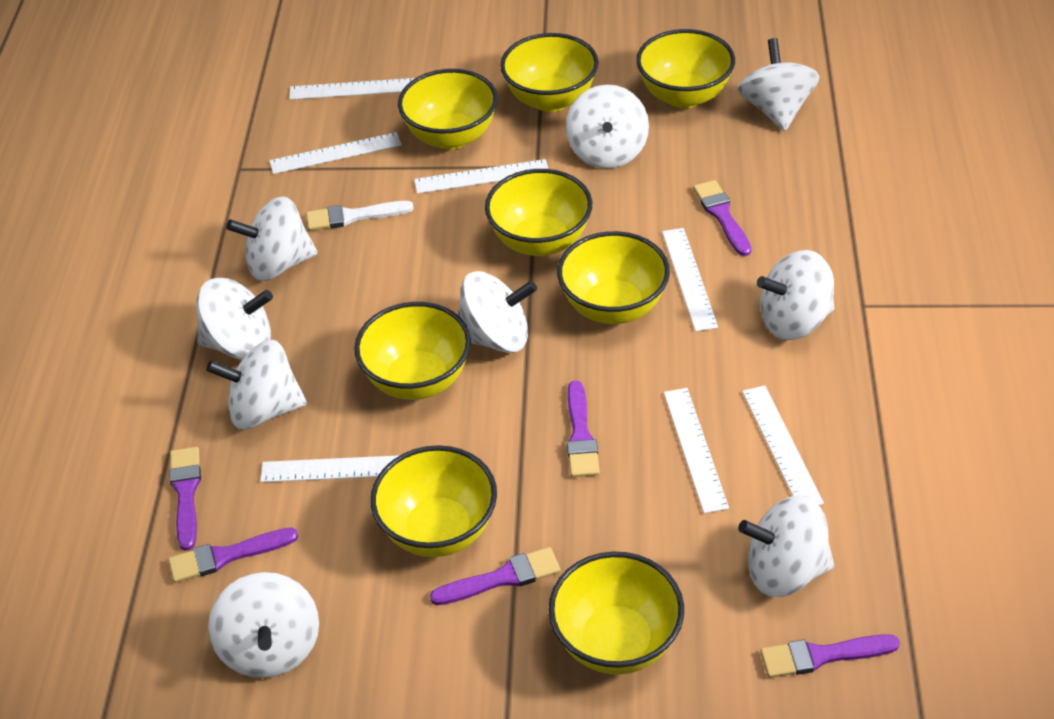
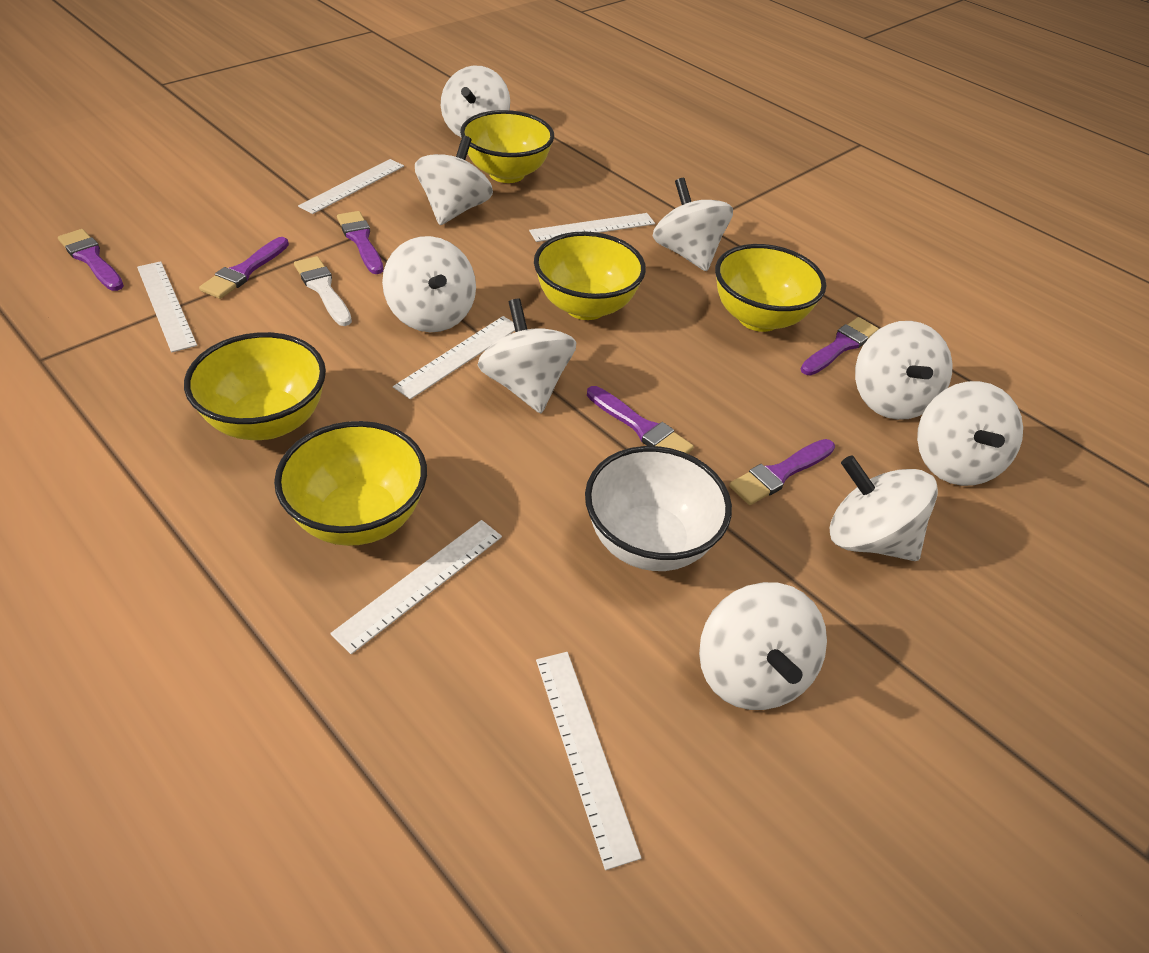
white bowl: 0 -> 1
white ruler: 7 -> 6
yellow bowl: 8 -> 5

